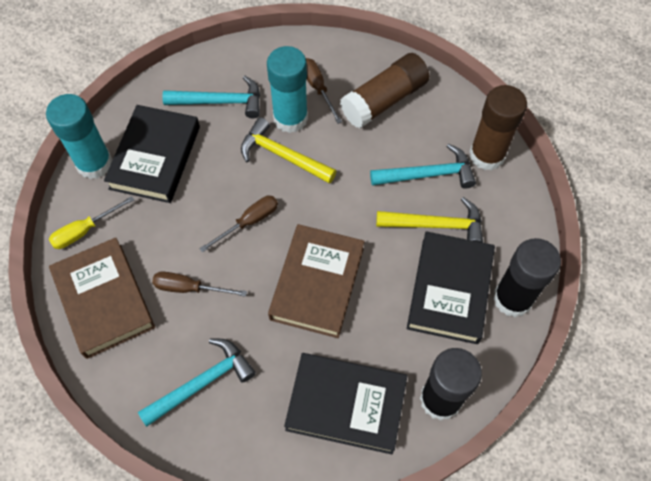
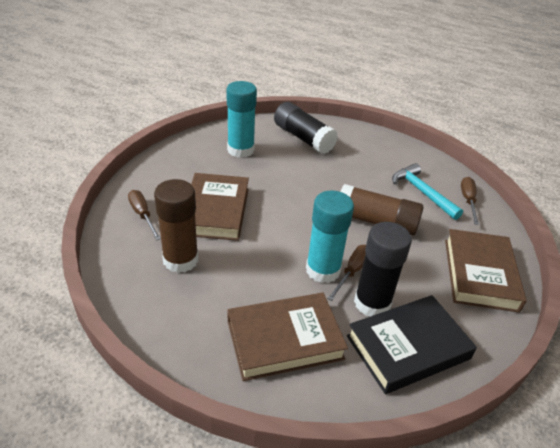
black book: 3 -> 1
brown book: 2 -> 3
turquoise hammer: 3 -> 1
yellow hammer: 2 -> 0
yellow screwdriver: 1 -> 0

